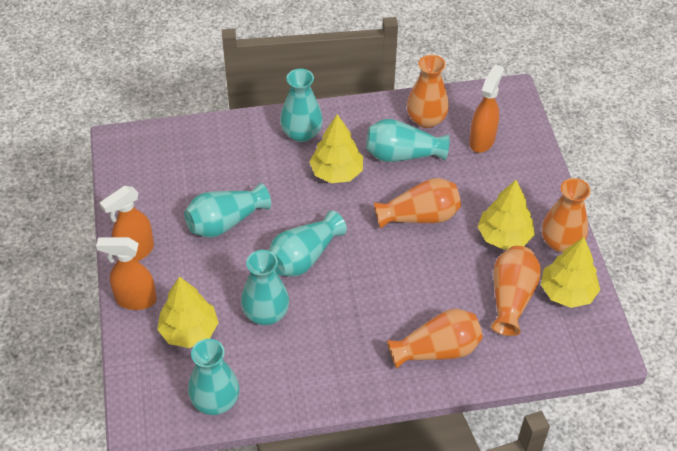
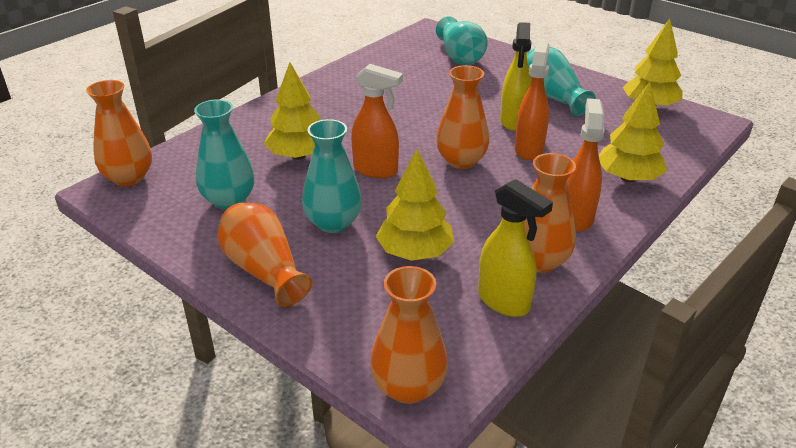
turquoise vase: 6 -> 4
yellow spray bottle: 0 -> 2

